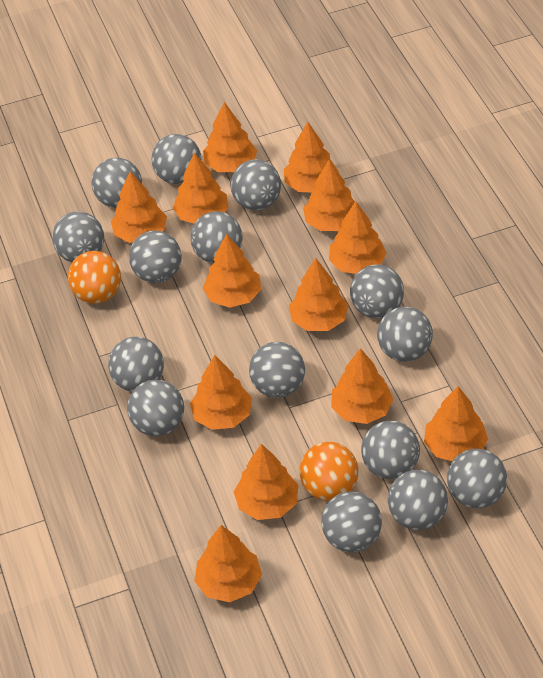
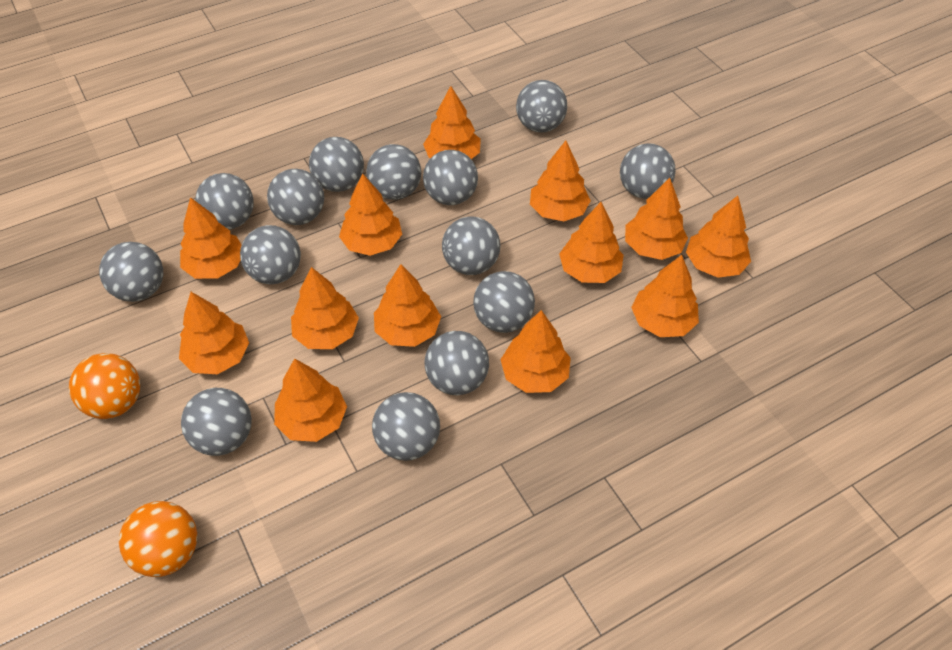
grey ball: 15 -> 14

